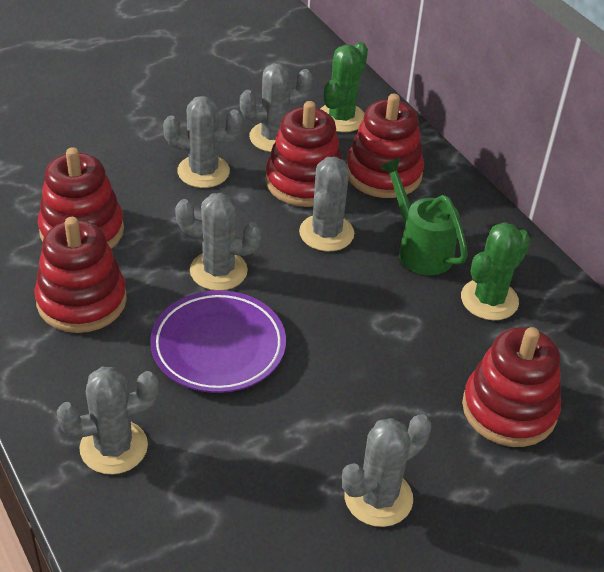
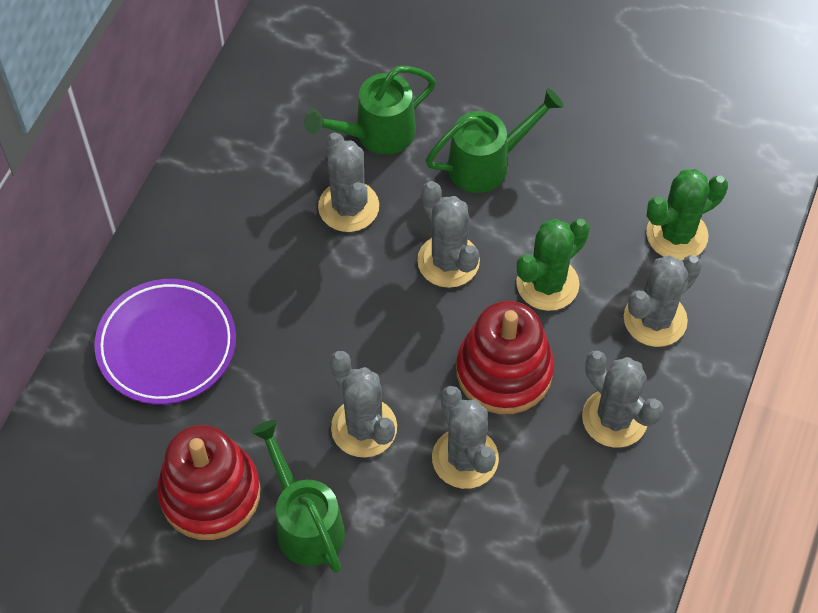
green watering can: 1 -> 3
red stacking toy: 5 -> 2

